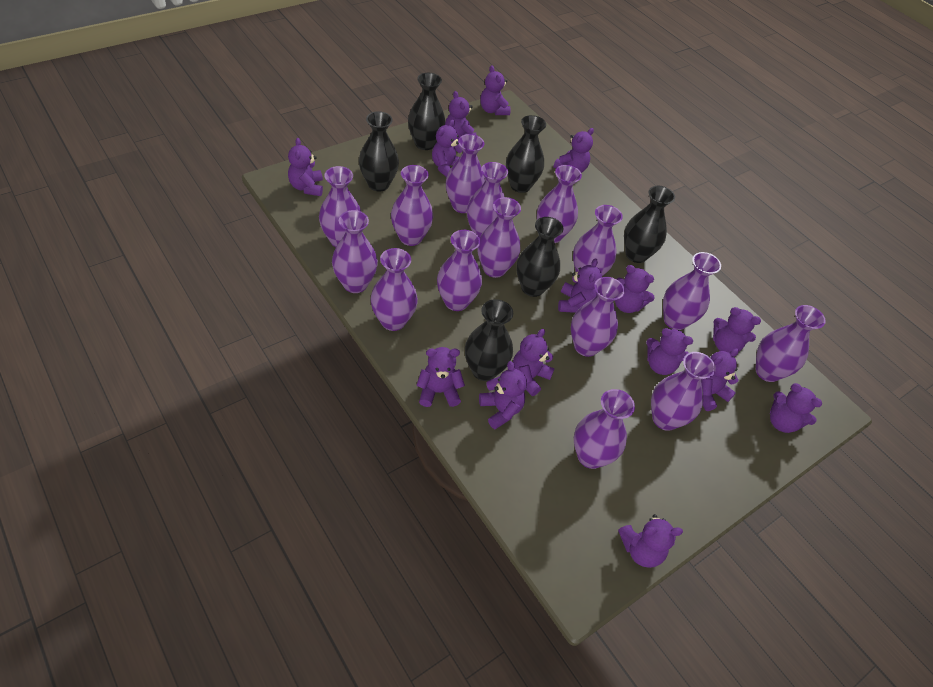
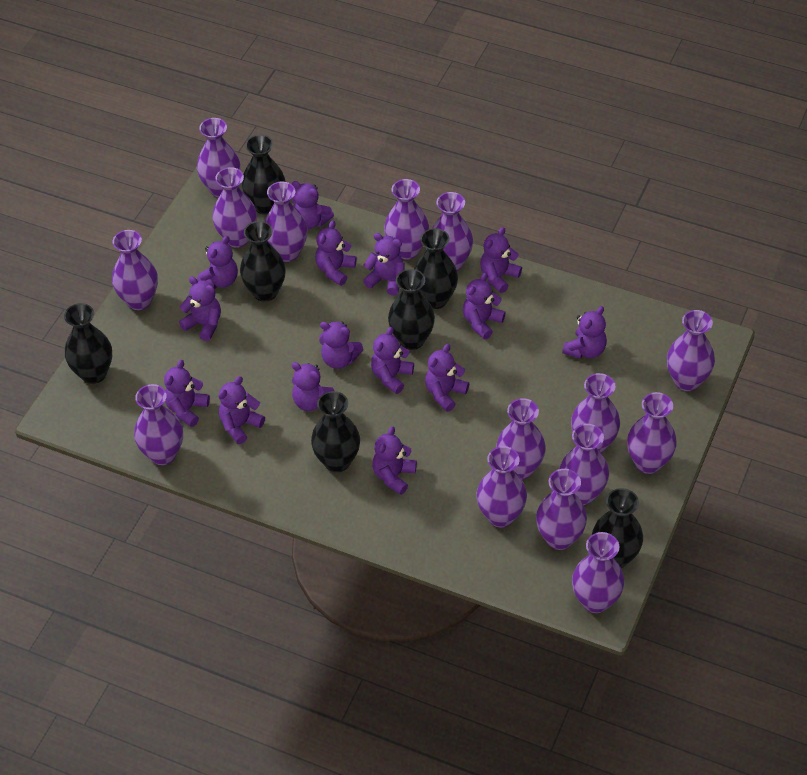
black vase: 6 -> 7

